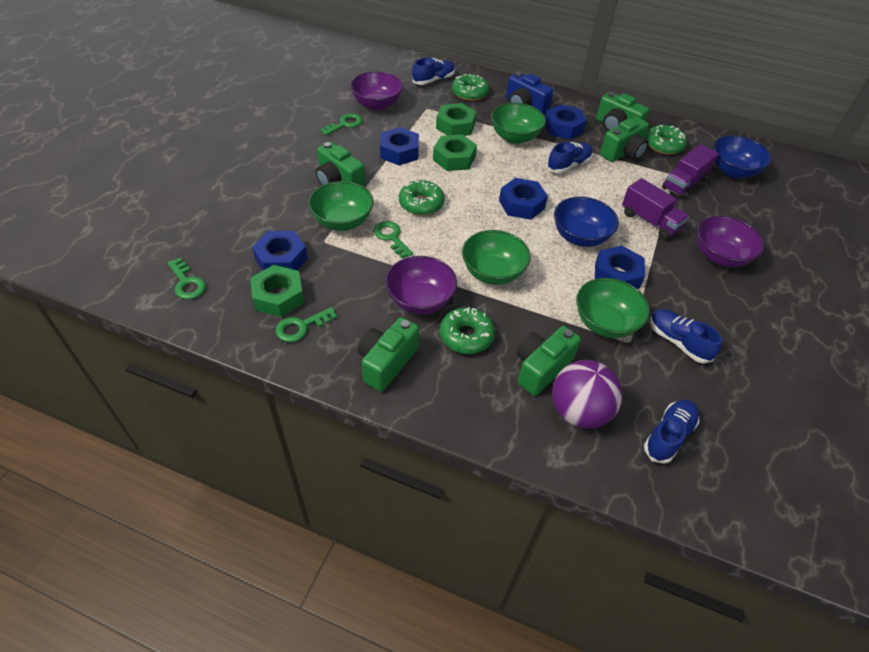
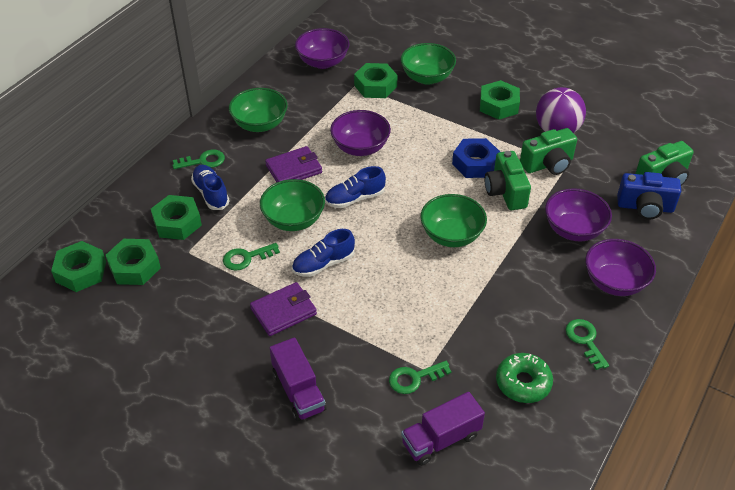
blue bowl: 2 -> 0
blue nut: 5 -> 1
blue shoe: 4 -> 3
green camera: 5 -> 3
green donut: 4 -> 1
green nut: 3 -> 5
purple bowl: 3 -> 4
purple wallet: 0 -> 2

